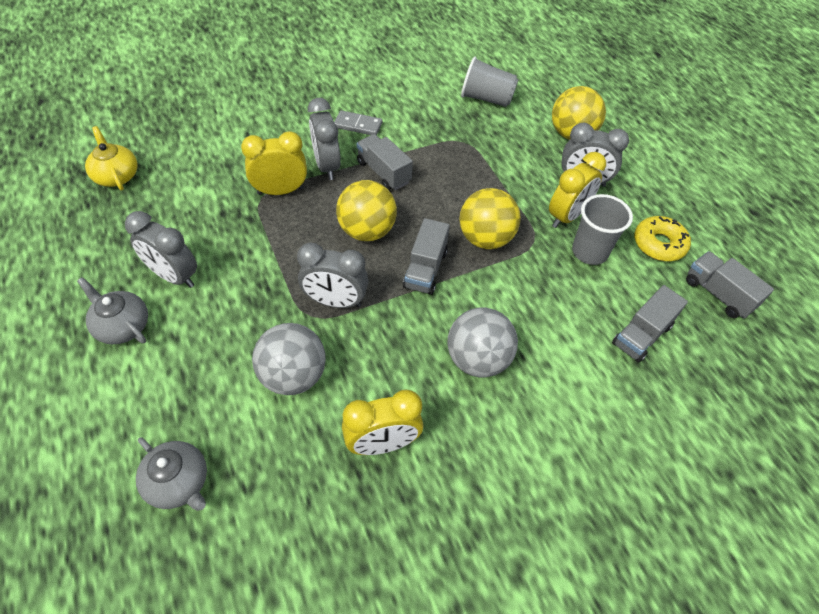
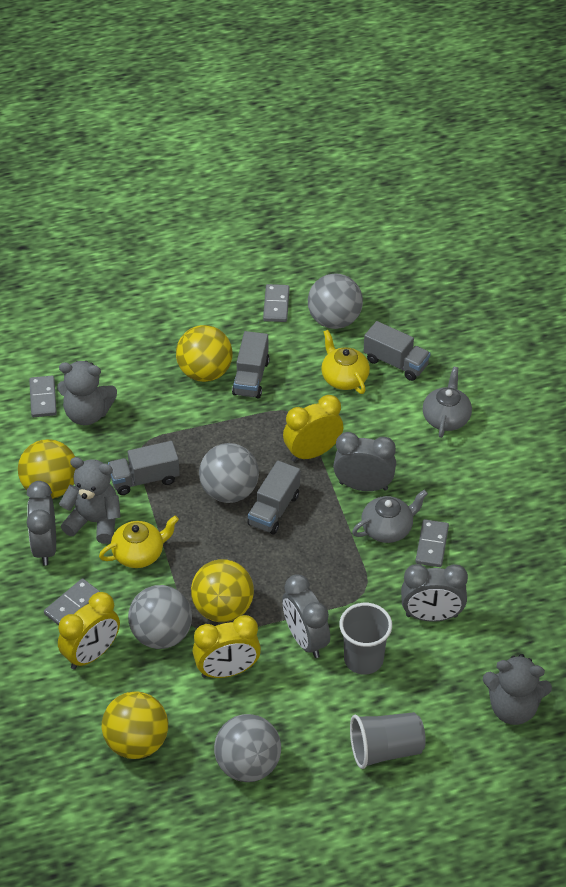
grey ball: 2 -> 4
grey domino: 1 -> 4
grey teddy bear: 0 -> 3
yellow ball: 3 -> 4
yellow donut: 1 -> 0
yellow teapot: 1 -> 2

